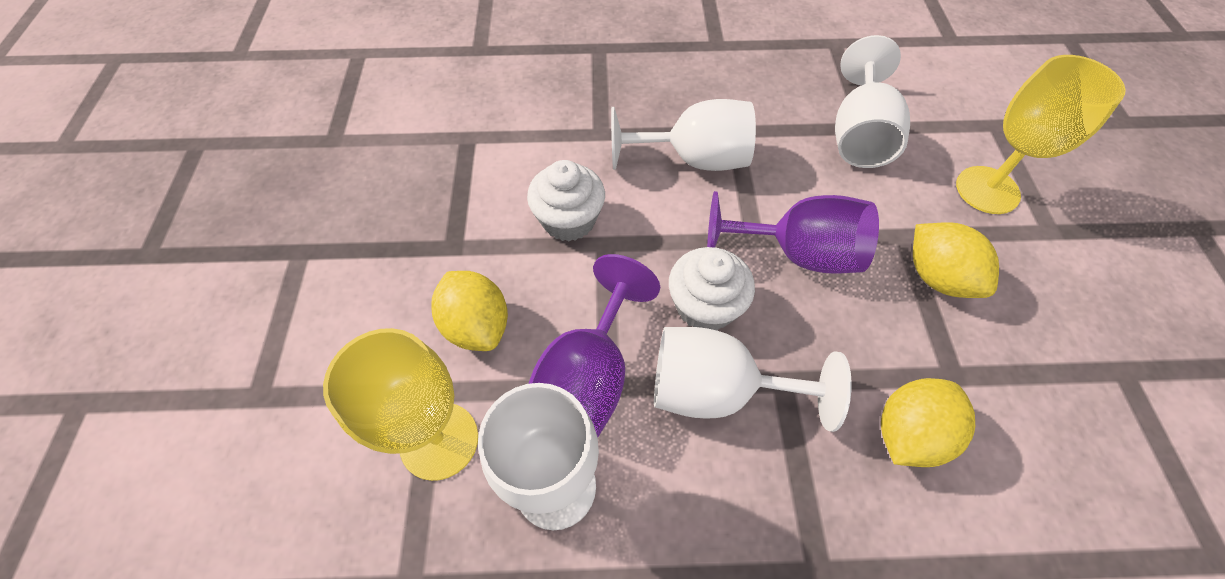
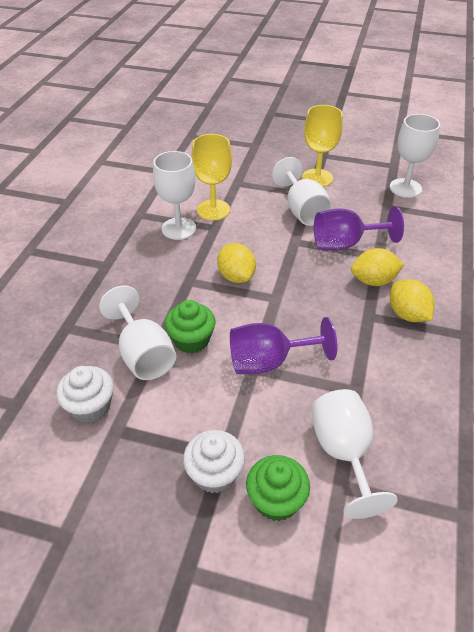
green cupcake: 0 -> 2
white goblet: 4 -> 5

